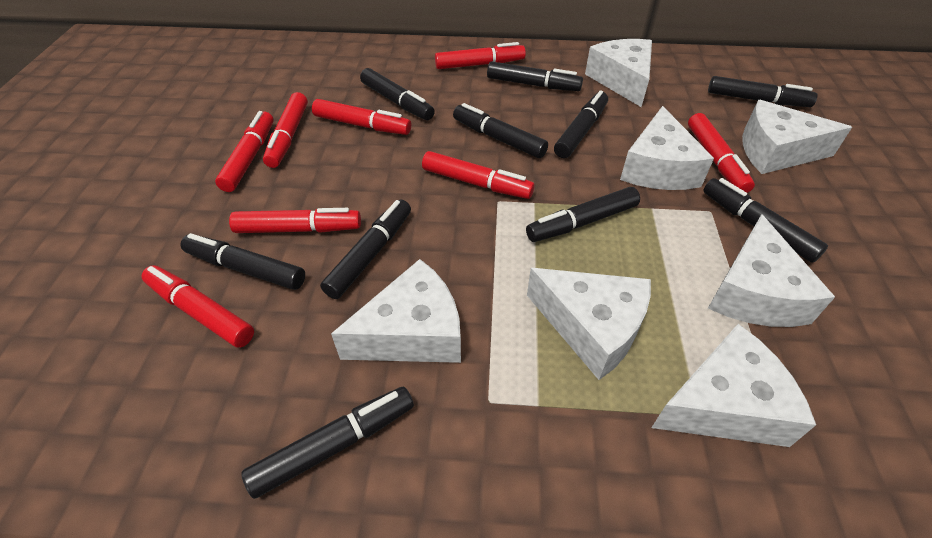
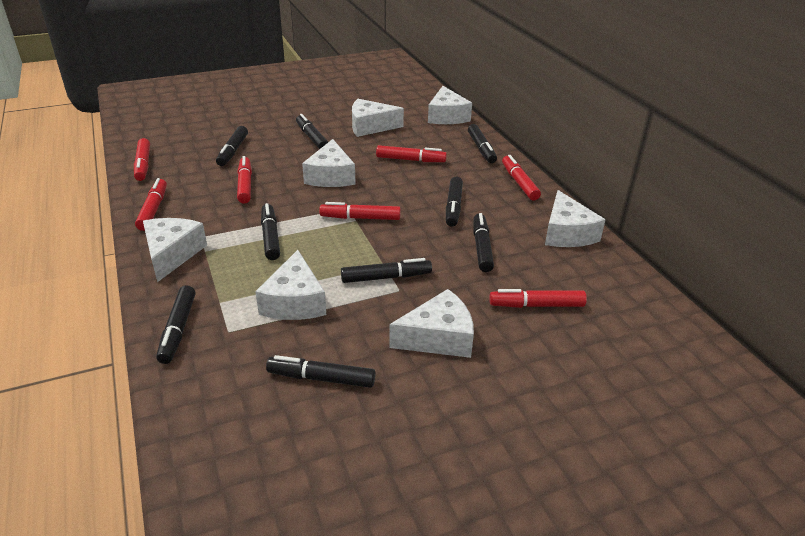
black marker: 10 -> 9
red marker: 8 -> 7

